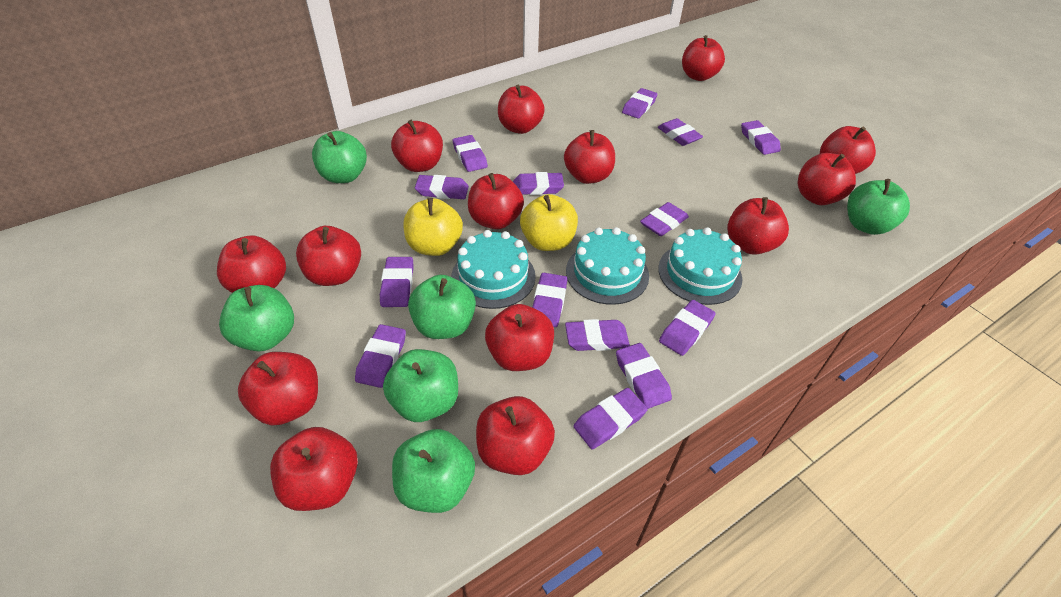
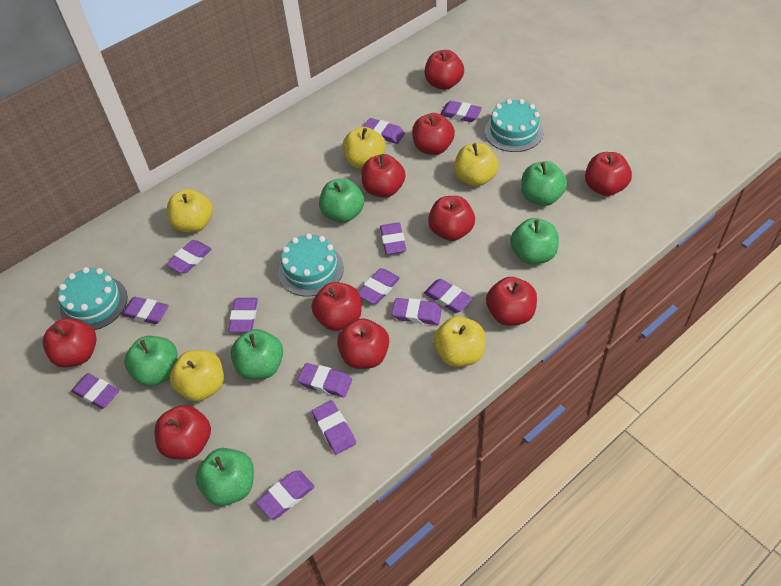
purple eraser: 14 -> 13
red apple: 14 -> 10
yellow apple: 2 -> 5

